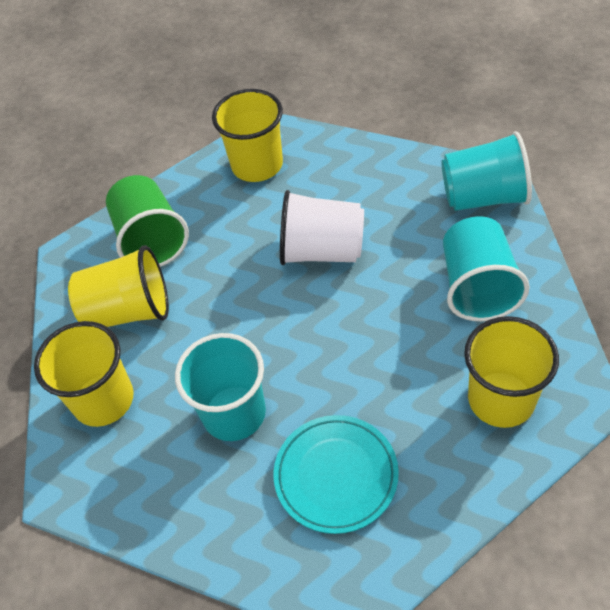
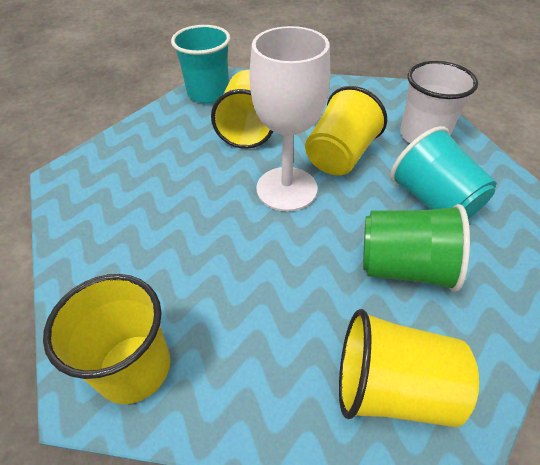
turquoise cup: 3 -> 2
turquoise plate: 1 -> 0
white goblet: 0 -> 1

